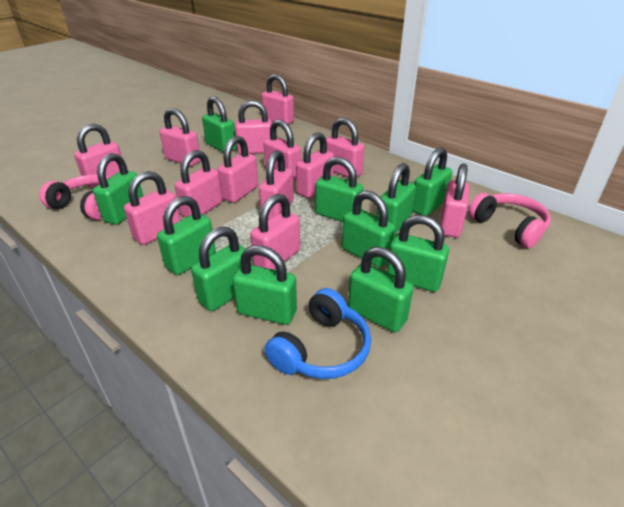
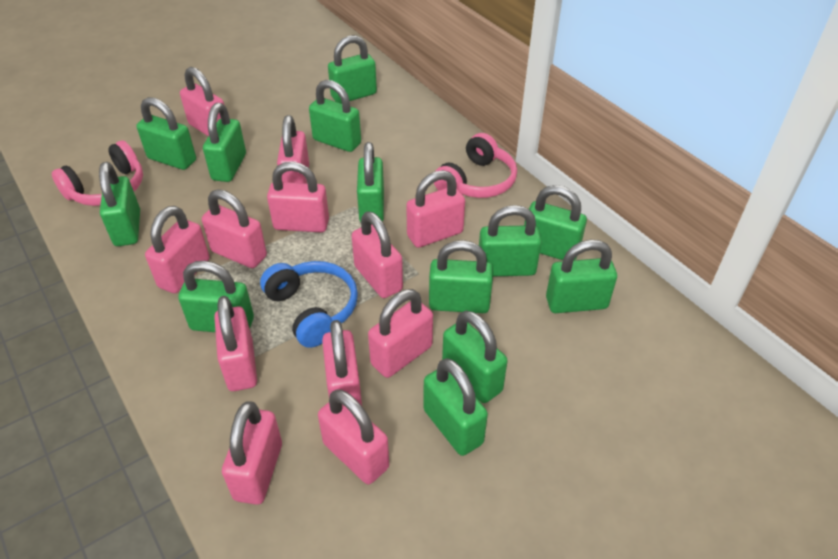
green padlock: 11 -> 13
pink padlock: 13 -> 12

